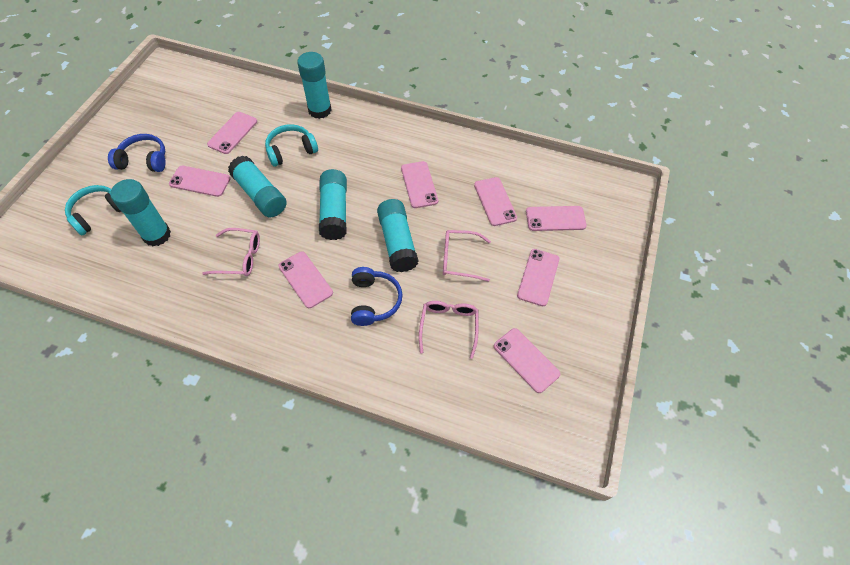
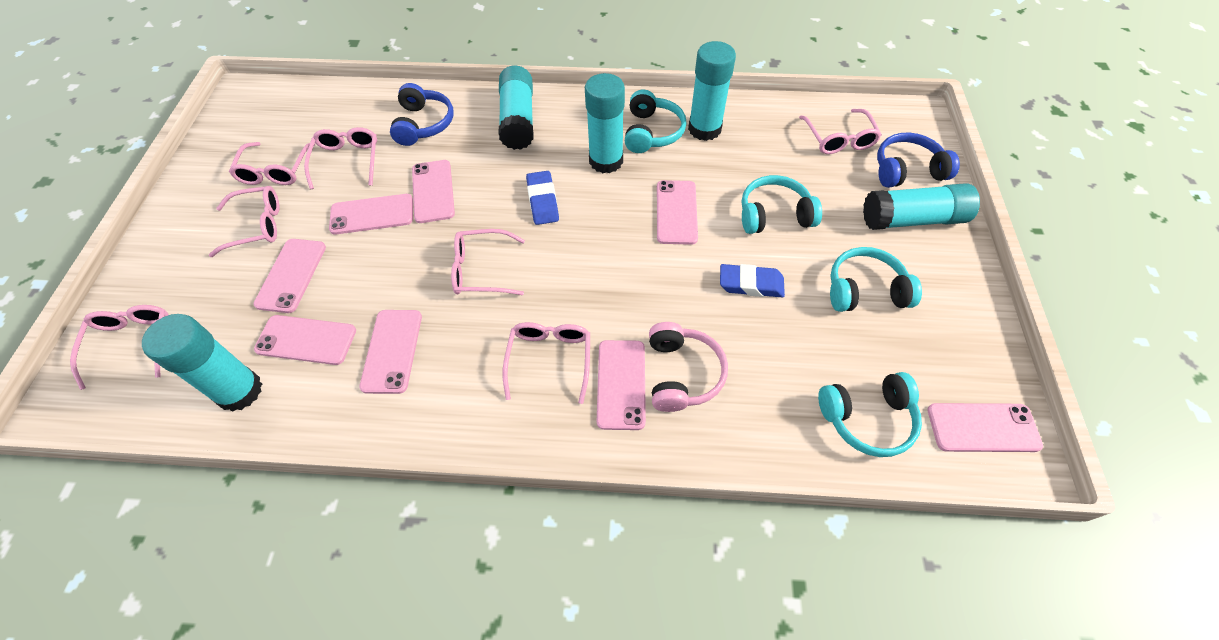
blue eraser: 0 -> 2
pink glasses: 3 -> 7
pink headphones: 0 -> 1
turquoise headphones: 2 -> 4

